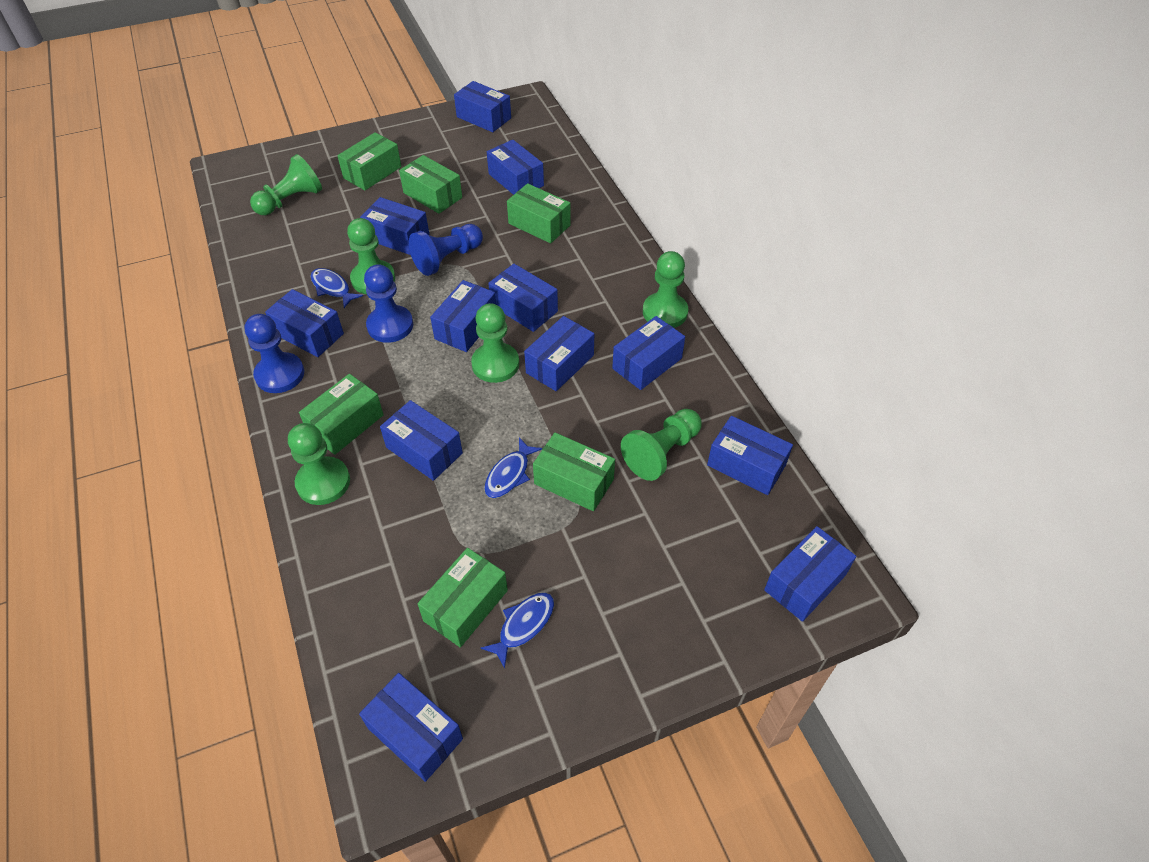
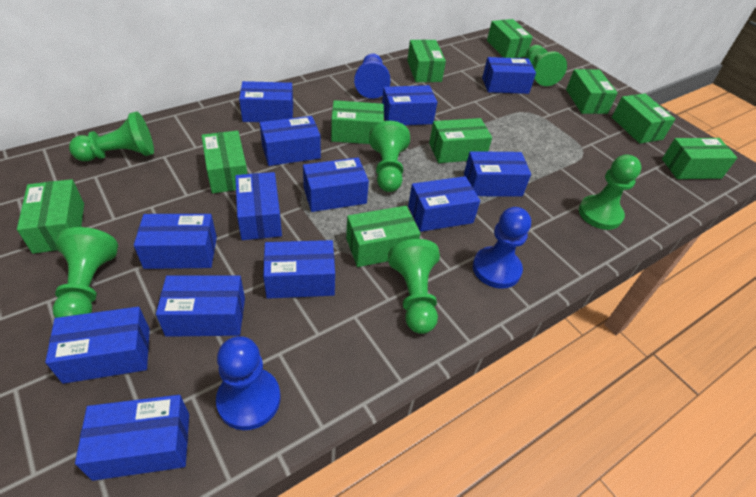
blue box: 12 -> 13
blue fish: 3 -> 0
green box: 6 -> 10

